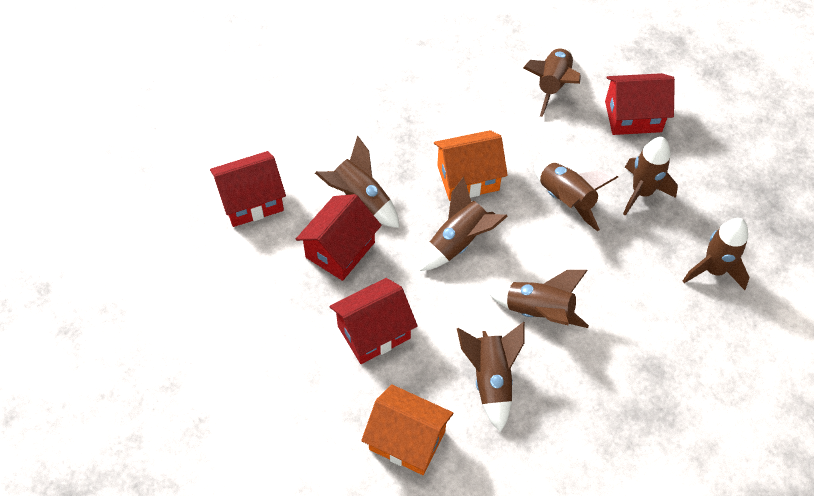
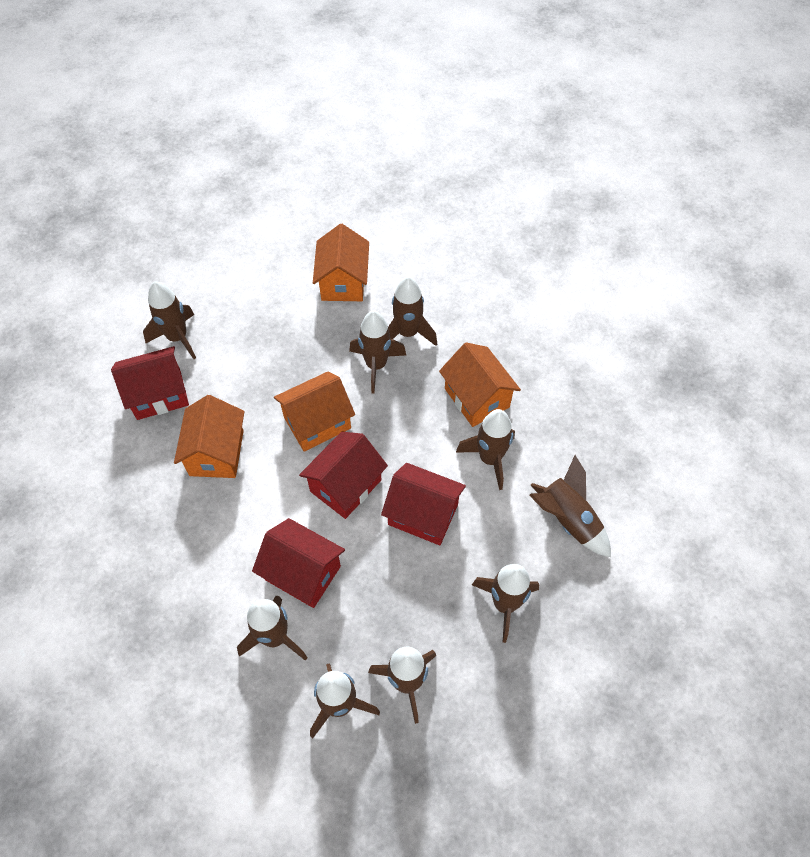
brown rocket: 8 -> 9
orange house: 2 -> 4

